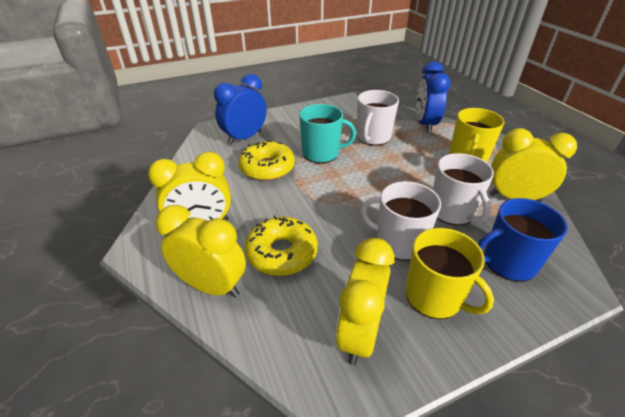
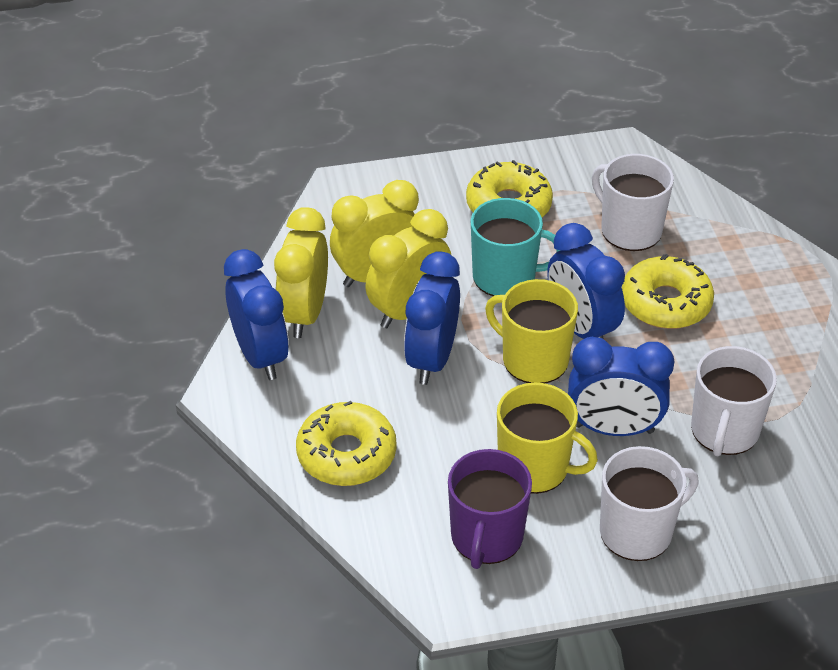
blue clock: 2 -> 4
blue mug: 1 -> 0
purple mug: 0 -> 1
yellow clock: 4 -> 3
yellow donut: 2 -> 3

